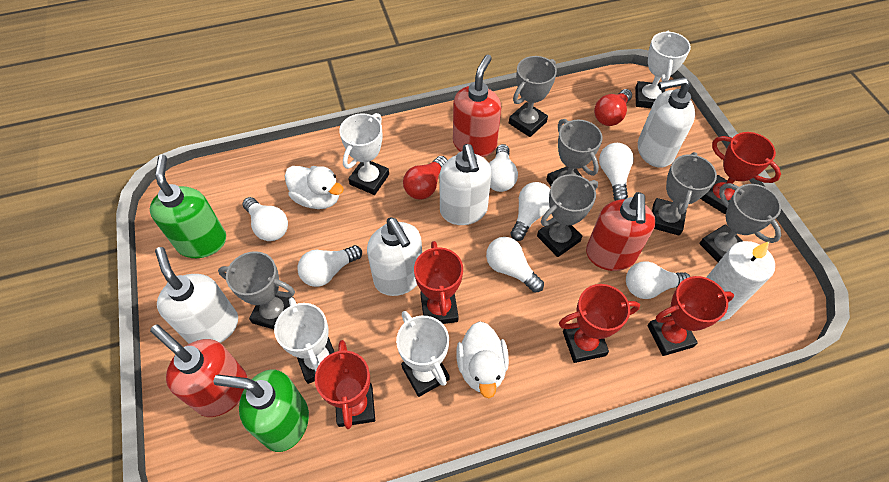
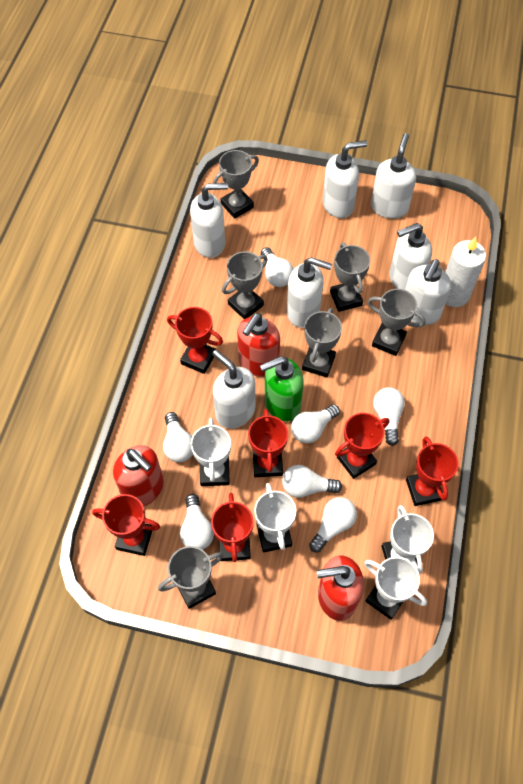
green soap dispenser: 2 -> 1
red light bulb: 2 -> 0
red trophy: 5 -> 6
white duck: 2 -> 0
white soap dispenser: 4 -> 7

